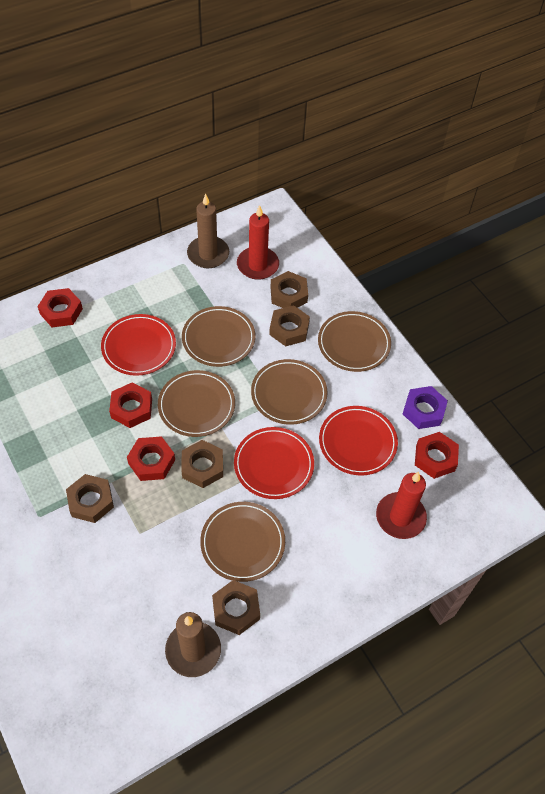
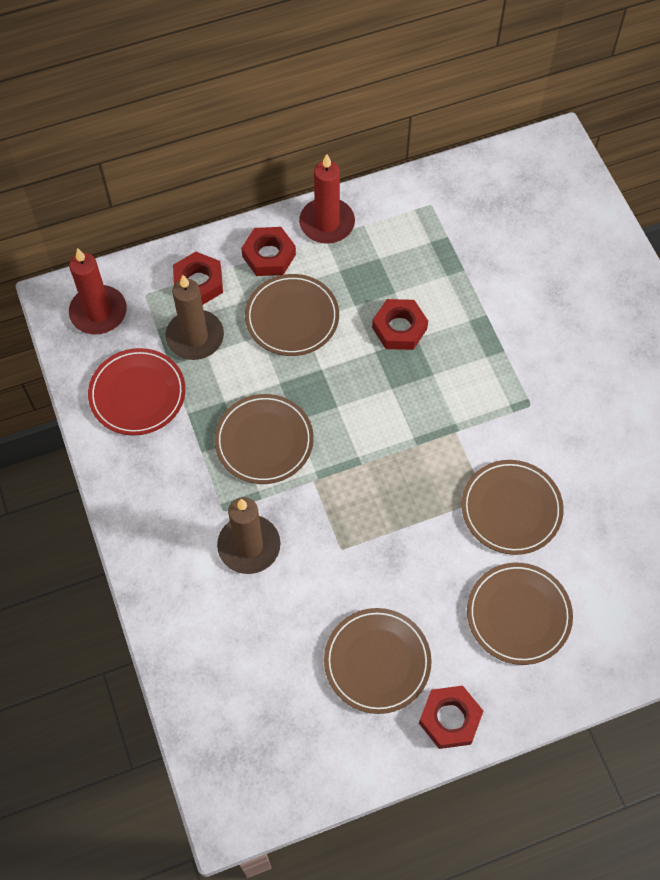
brown nut: 5 -> 0
purple nut: 1 -> 0
red plate: 3 -> 1

